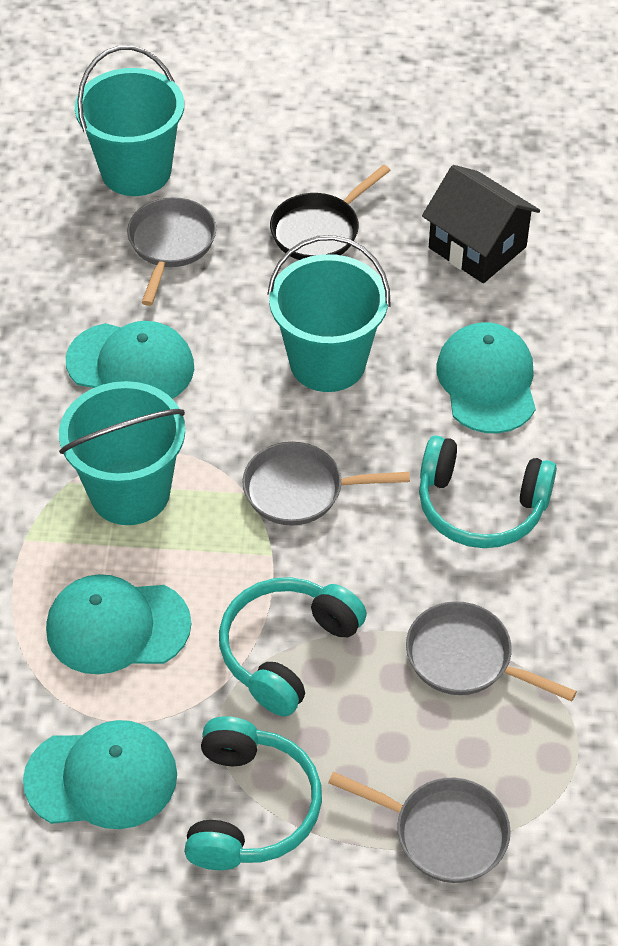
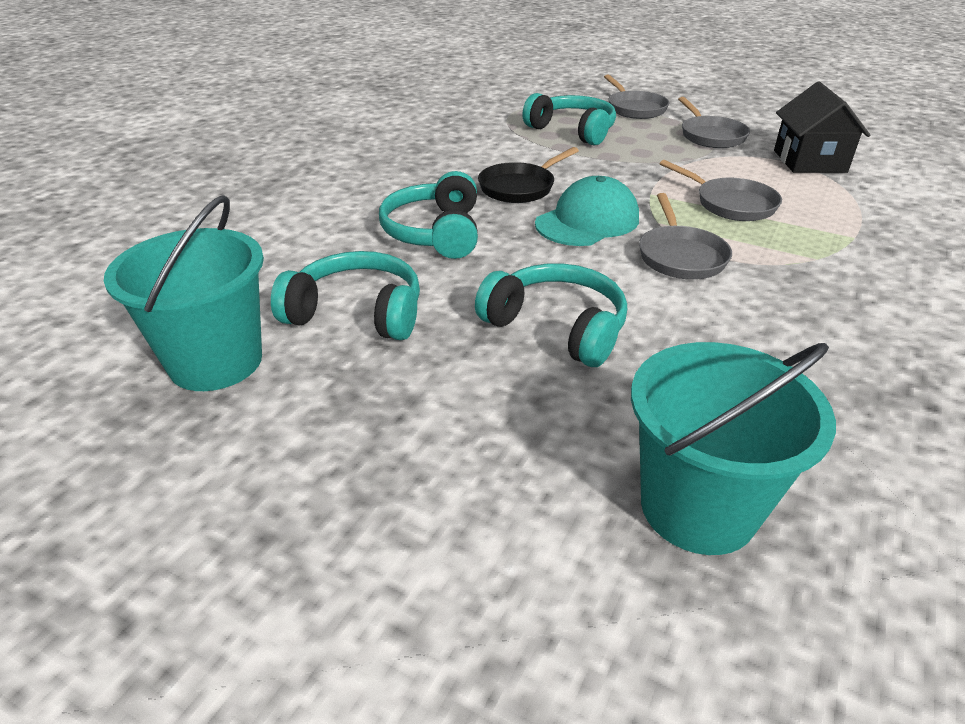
turquoise bucket: 3 -> 2
turquoise cap: 4 -> 1
turquoise headphones: 3 -> 4

